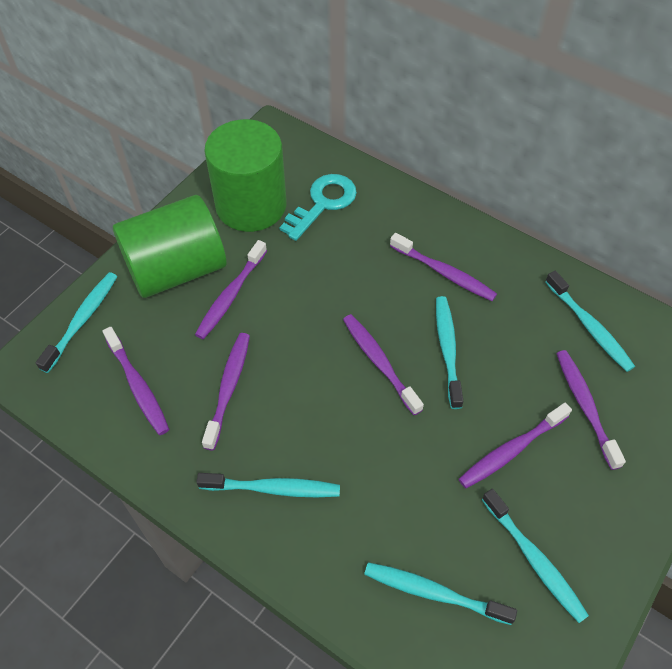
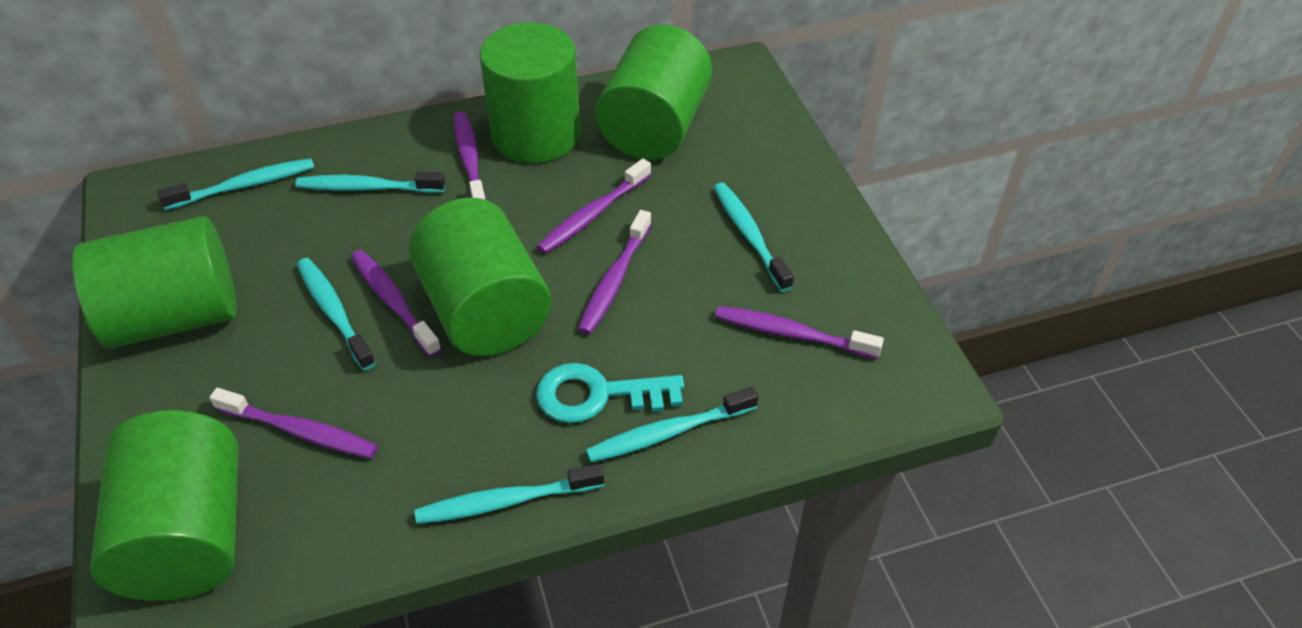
green cylinder: 2 -> 5
purple toothbrush: 7 -> 6

